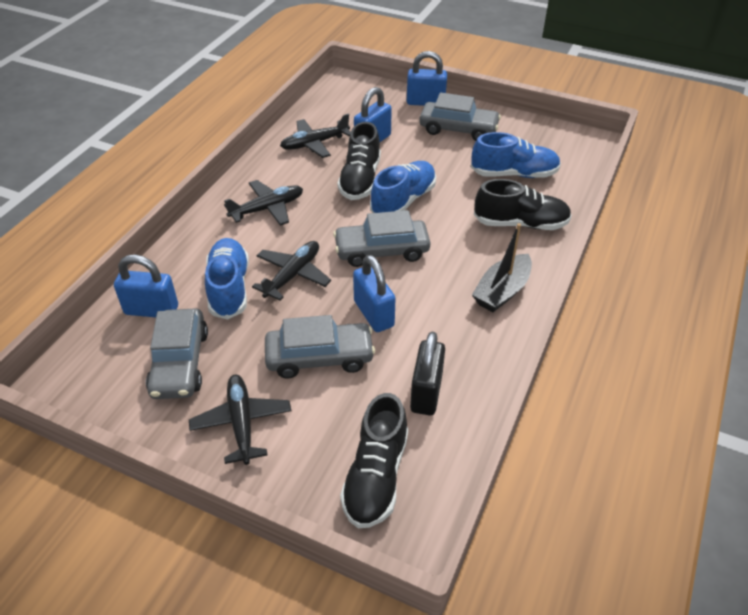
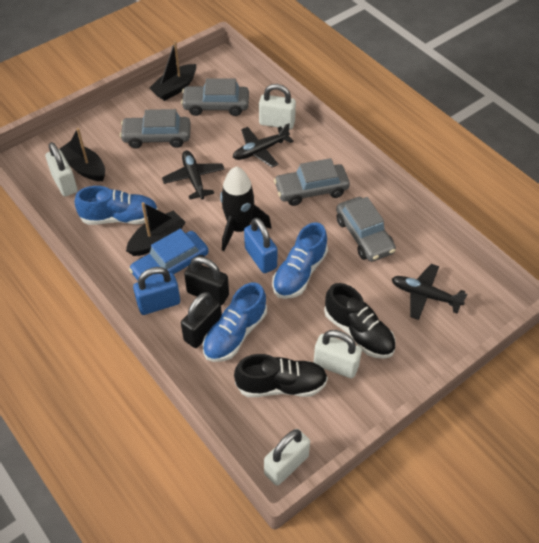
black boat: 1 -> 3
black padlock: 1 -> 2
black plane: 4 -> 3
black rocket: 0 -> 1
black shoe: 3 -> 2
blue car: 0 -> 1
blue padlock: 4 -> 2
white padlock: 0 -> 4

